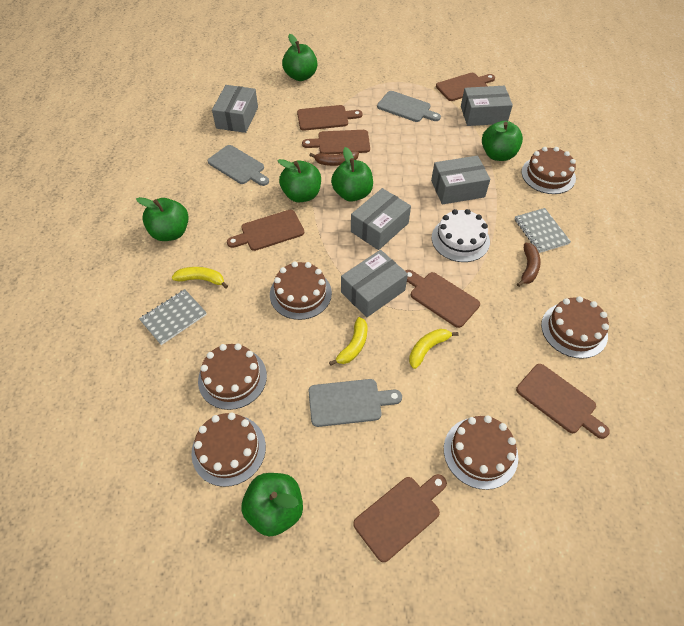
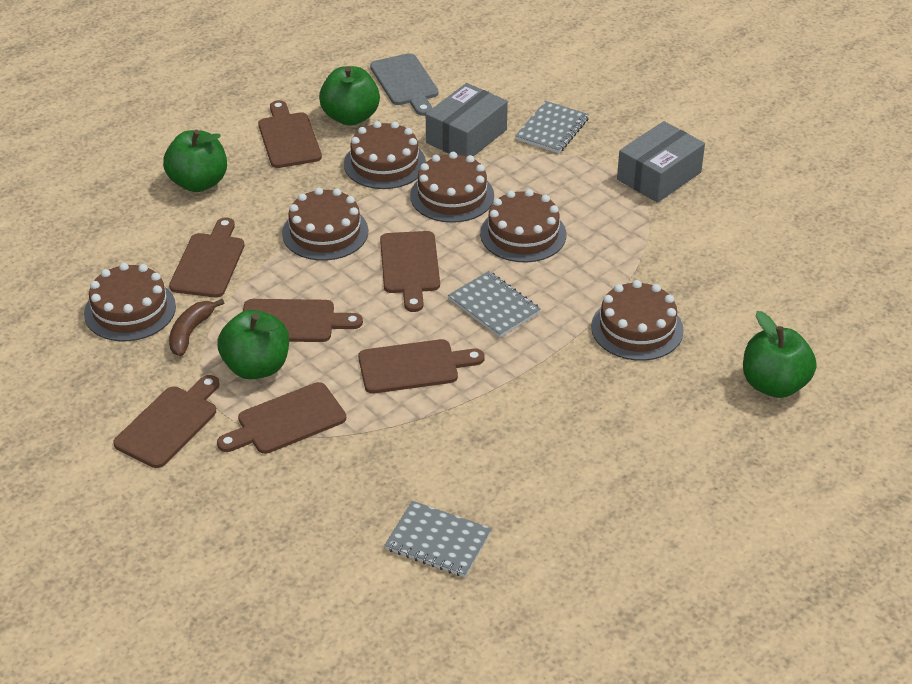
brown banana: 2 -> 1
green apple: 6 -> 4
grey box: 5 -> 2
grey cutting board: 3 -> 1
grey notebook: 2 -> 3
white cake: 1 -> 0
yellow banana: 3 -> 0

